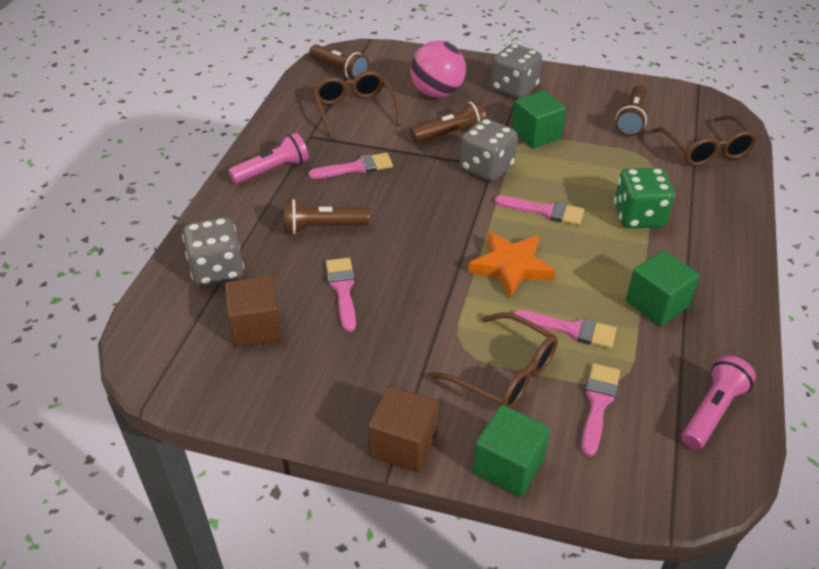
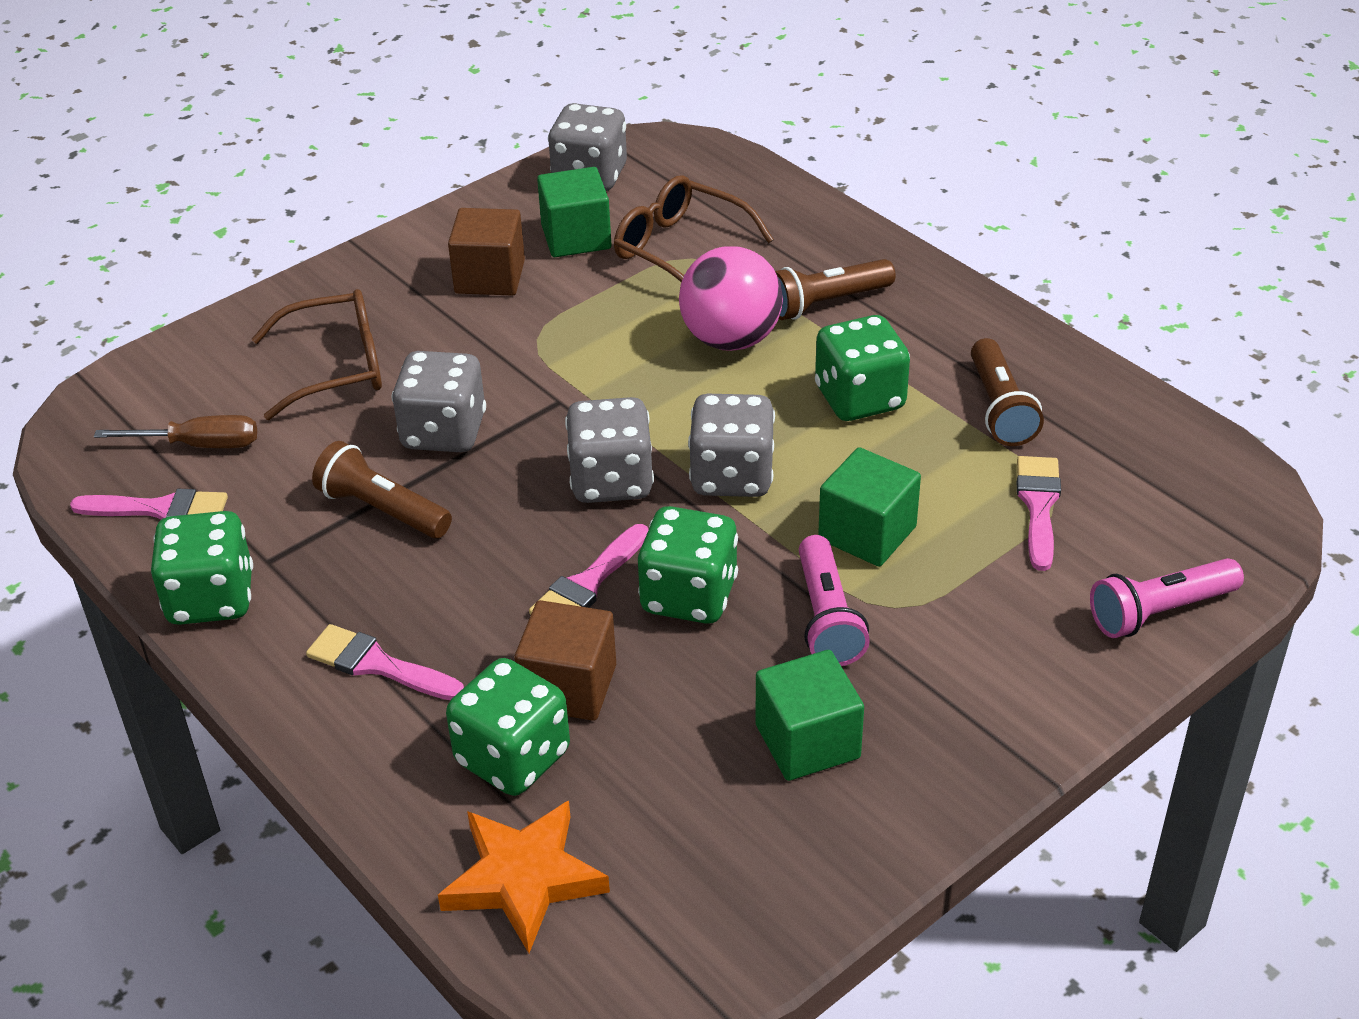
brown flashlight: 4 -> 3
brown glasses: 3 -> 2
brown screwdriver: 0 -> 1
green dice: 1 -> 4
grey dice: 3 -> 4
pink brush: 5 -> 4

